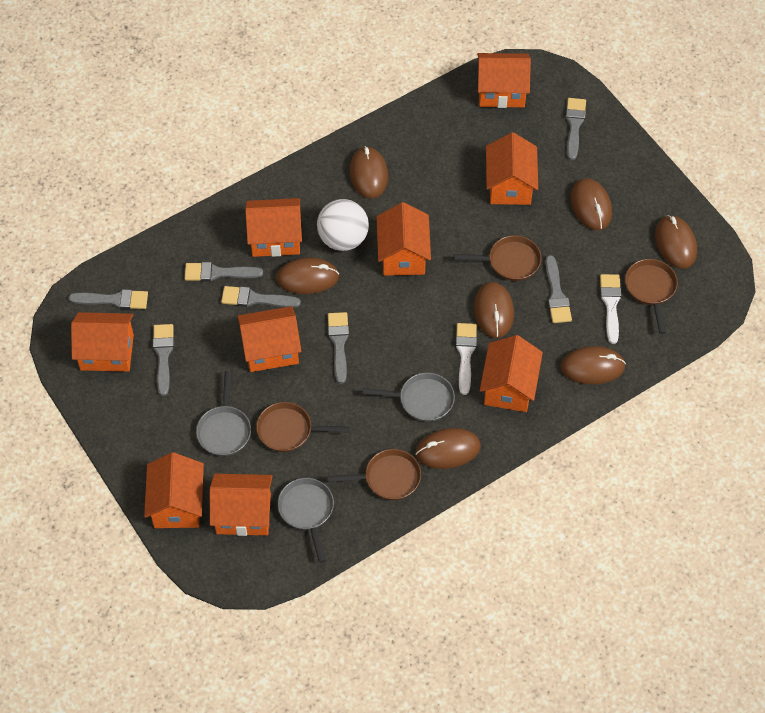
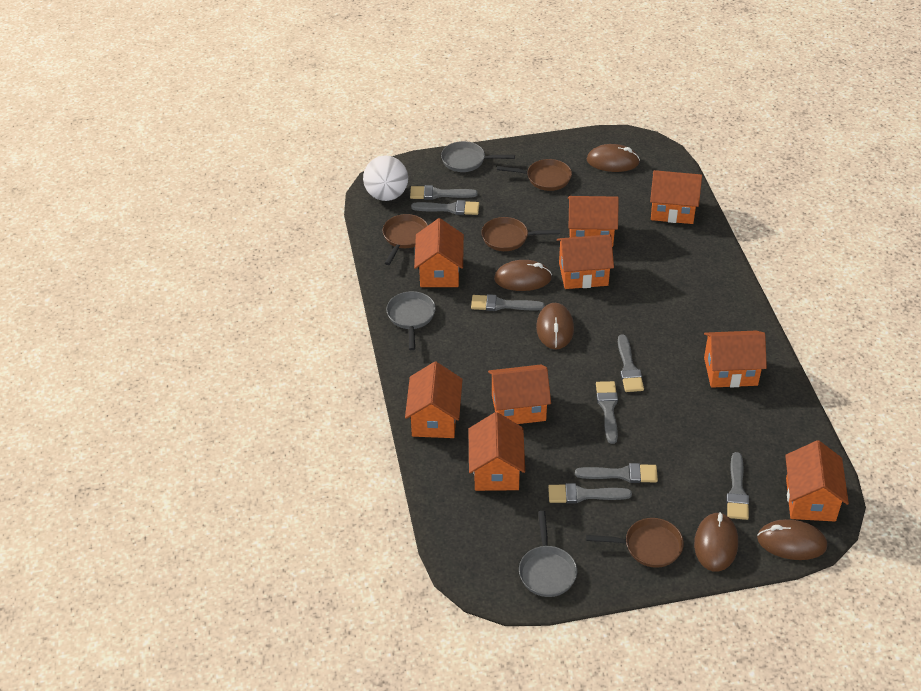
brown mouse: 7 -> 5
grey brush: 7 -> 8
white brush: 2 -> 0

